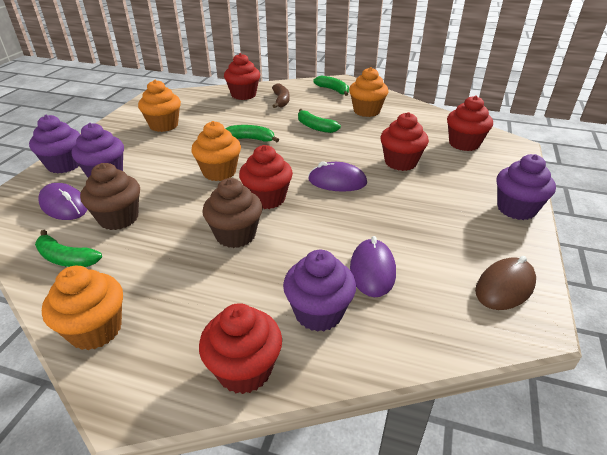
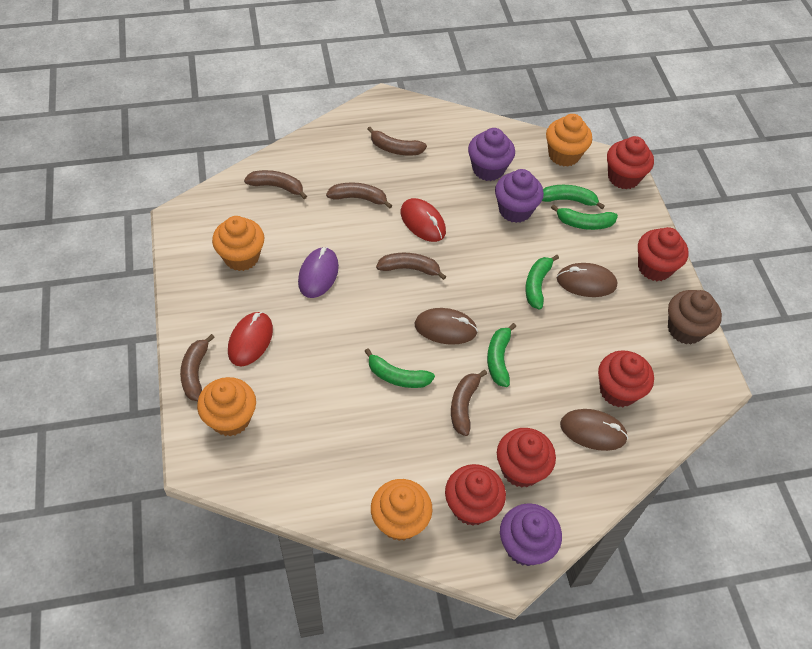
brown banana: 1 -> 6
brown cupcake: 2 -> 1
brown mouse: 1 -> 3
green banana: 4 -> 5
purple cupcake: 4 -> 3
purple mouse: 3 -> 1
red mouse: 0 -> 2

